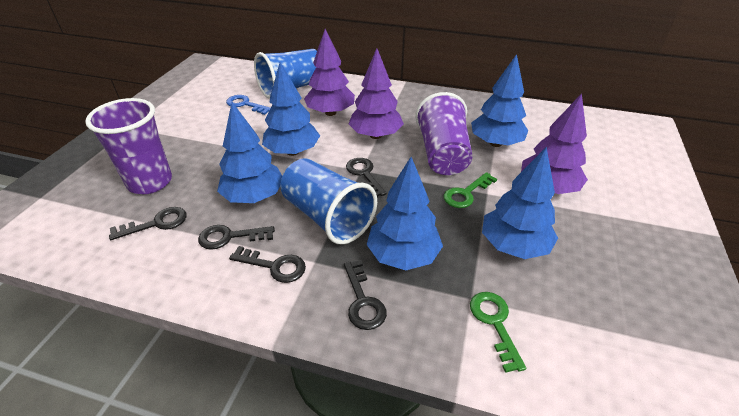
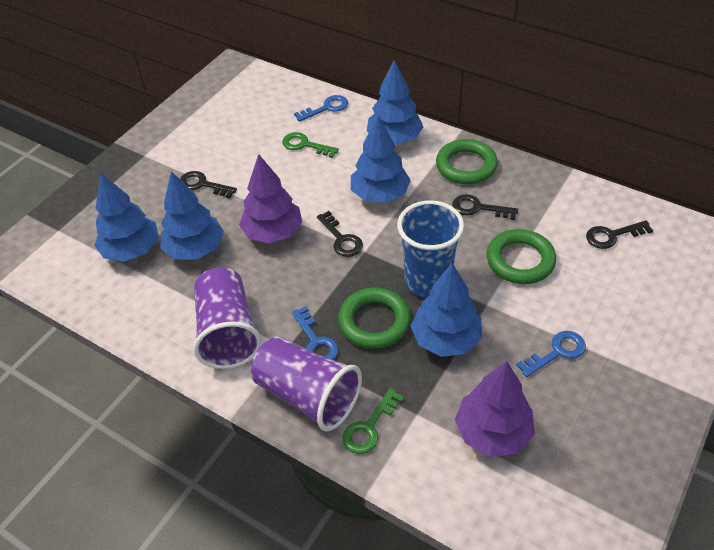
black key: 5 -> 4
blue cup: 2 -> 1
blue key: 1 -> 3
green ring: 0 -> 3
purple tree: 3 -> 2

